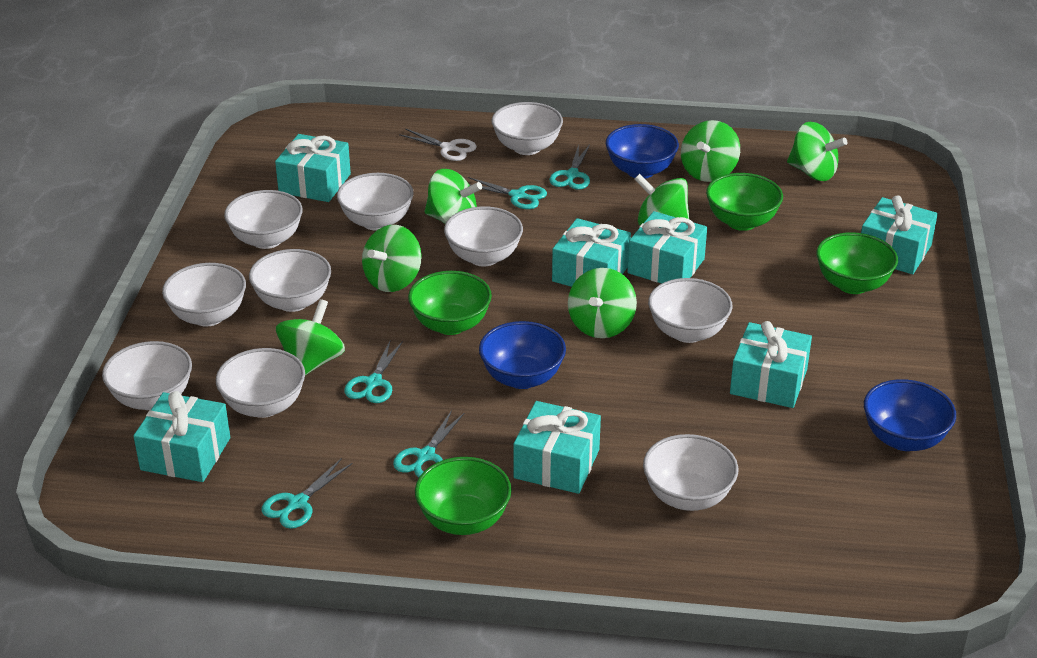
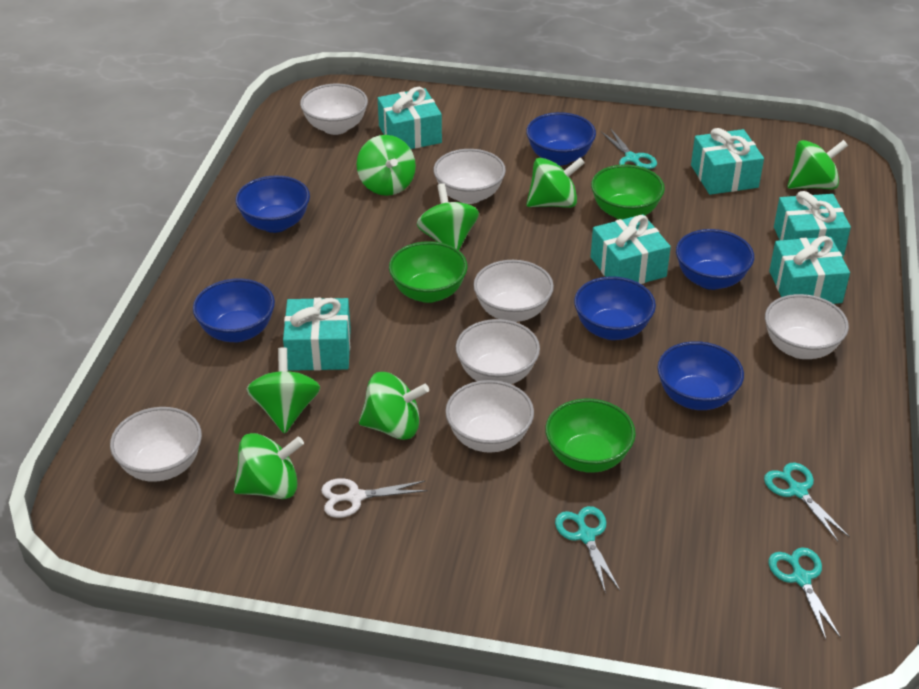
blue bowl: 3 -> 6
green bowl: 4 -> 3
turquoise gift: 7 -> 6
turquoise scissors: 5 -> 4
white bowl: 10 -> 7

